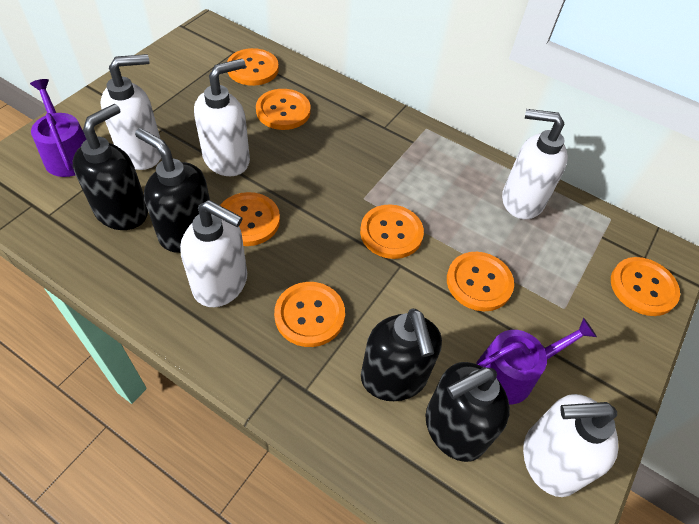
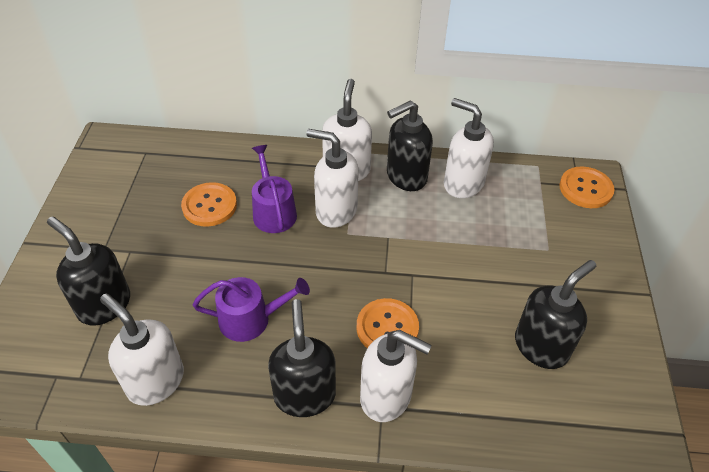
orange button: 7 -> 3

